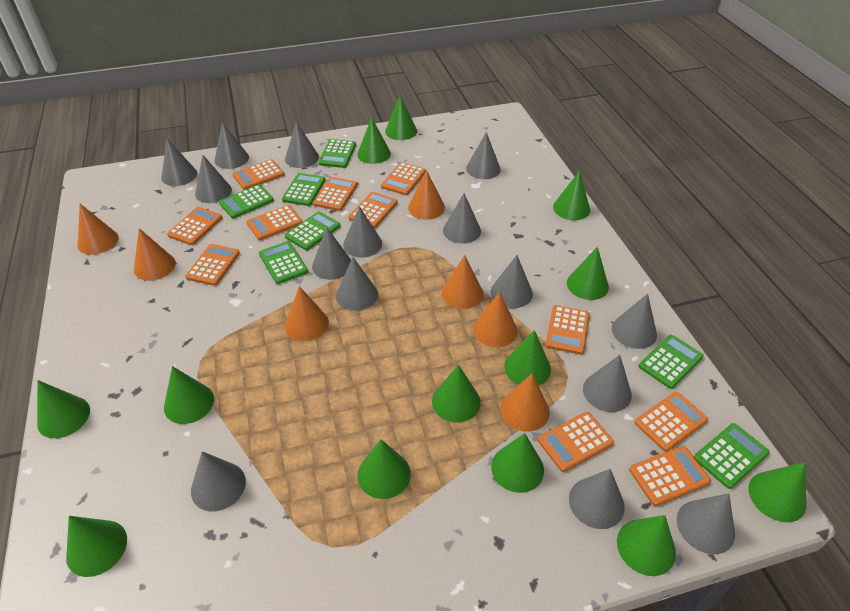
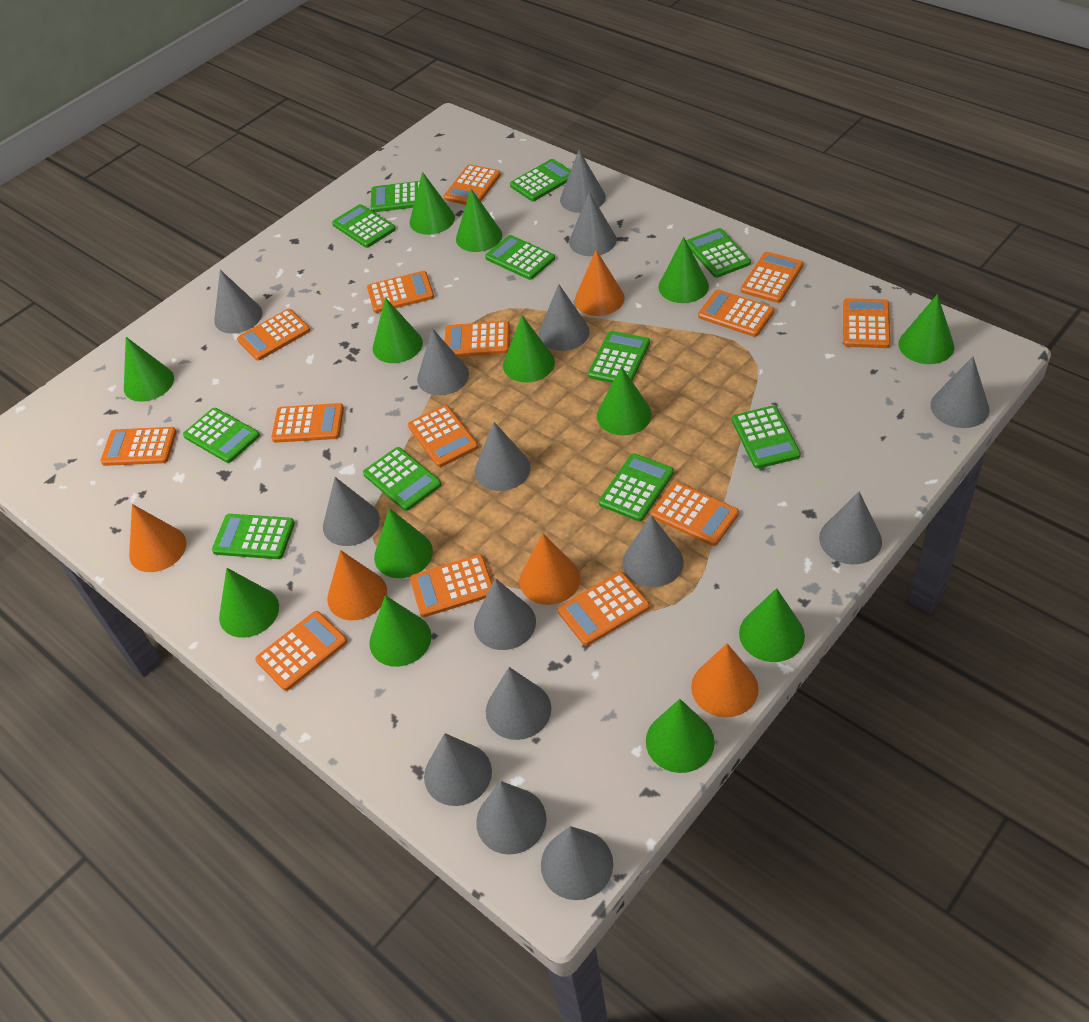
green calculator: 7 -> 11
orange calculator: 11 -> 14
orange cone: 7 -> 5

